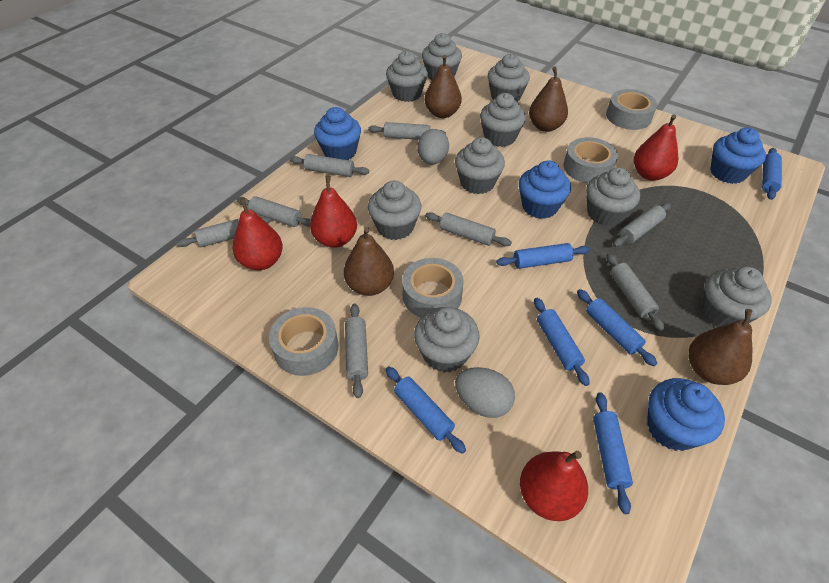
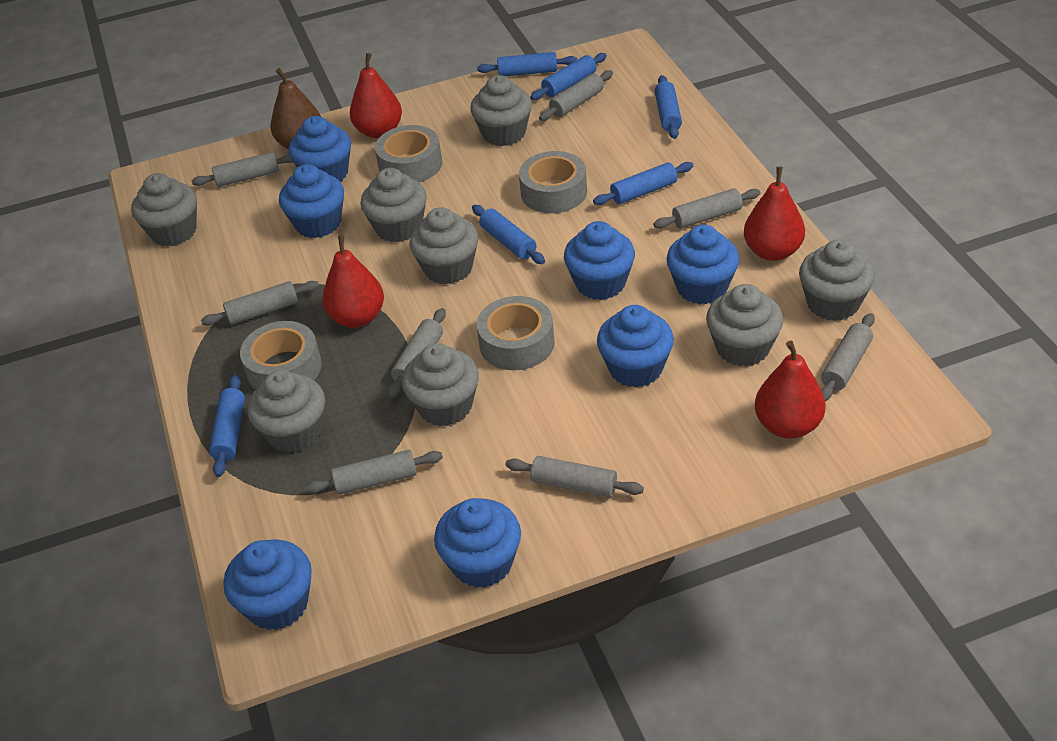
blue cupcake: 4 -> 7
brown pear: 4 -> 1
grey cupcake: 9 -> 8
grey egg: 2 -> 0

